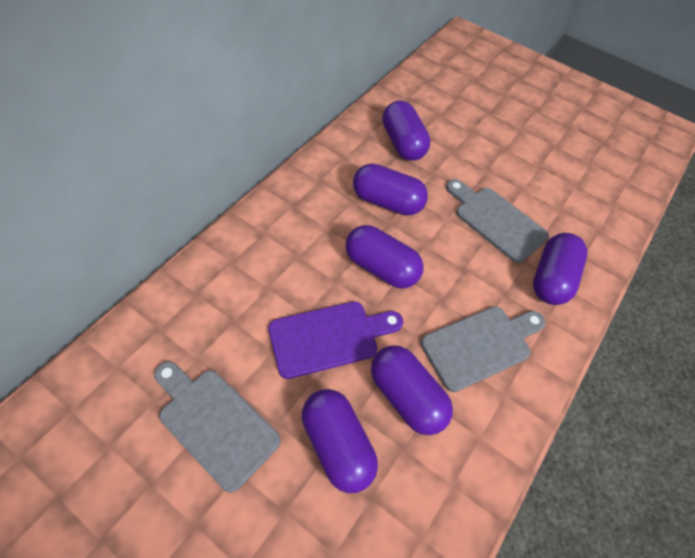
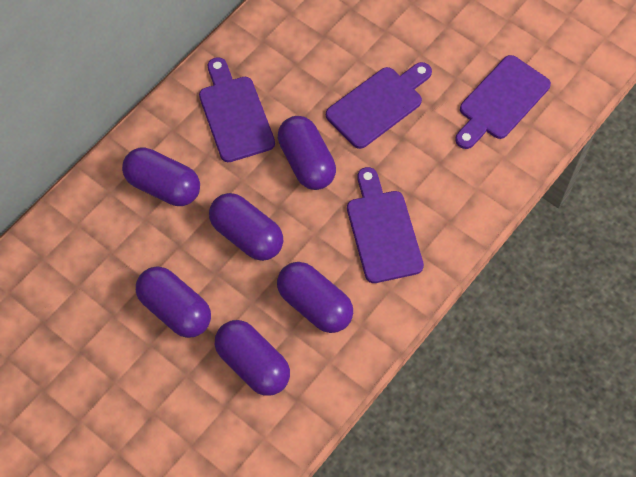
grey cutting board: 3 -> 0
purple cutting board: 1 -> 4

